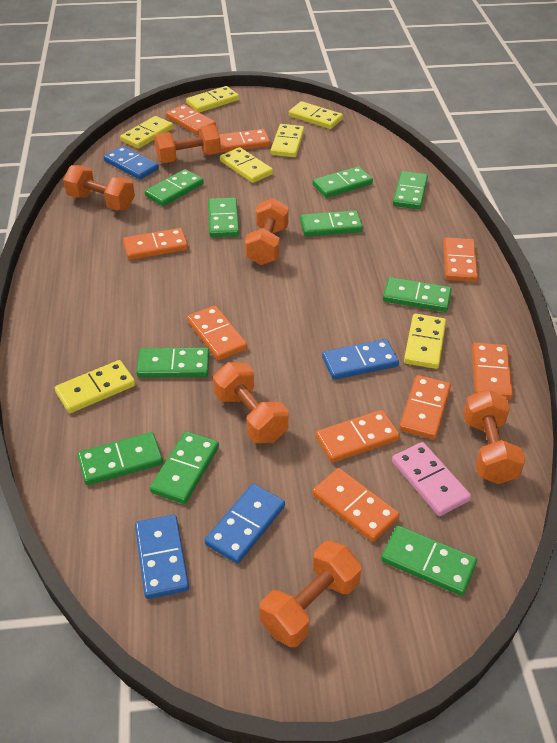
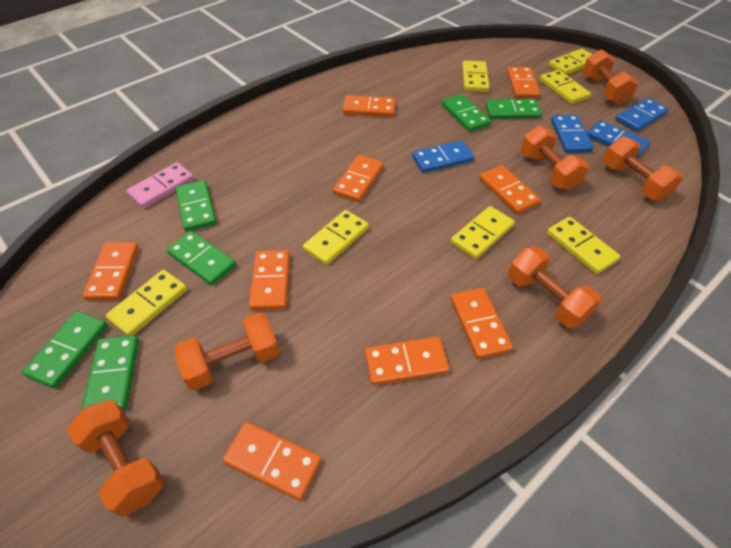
green domino: 10 -> 6

